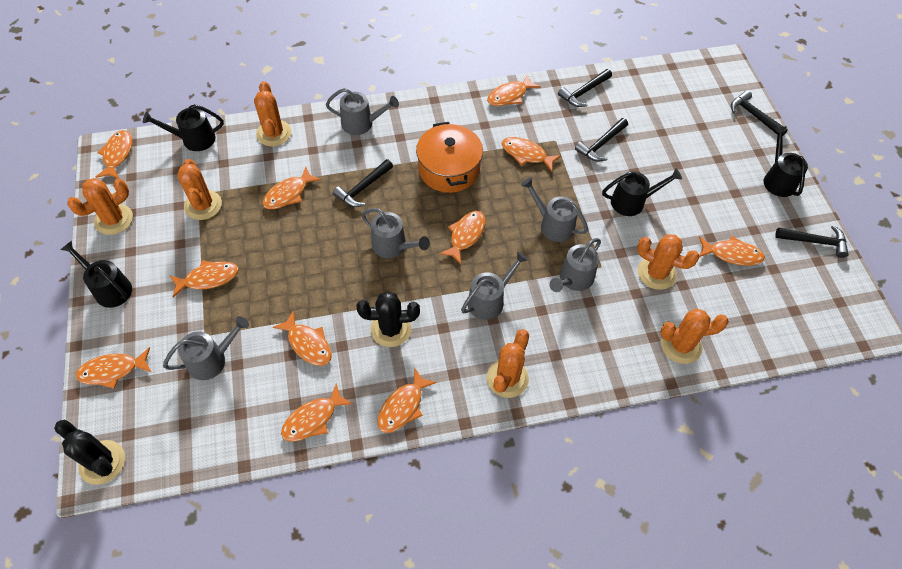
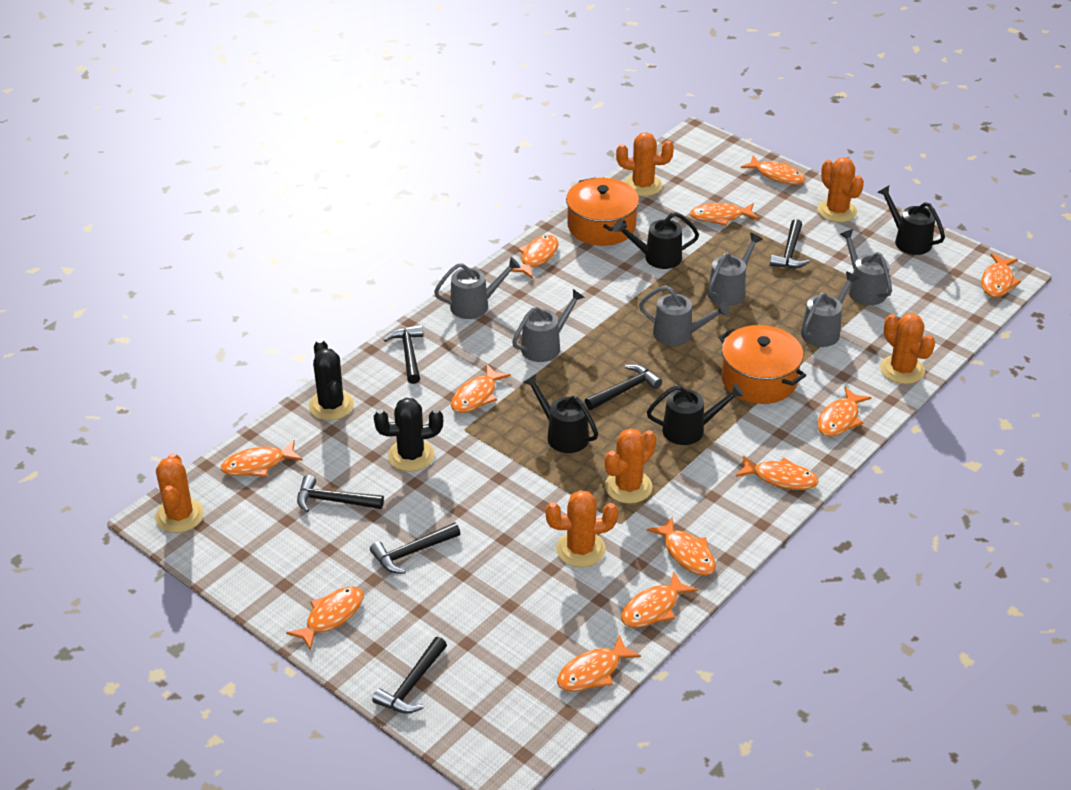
black hammer: 5 -> 6
orange fish: 11 -> 12
orange pot: 1 -> 2

